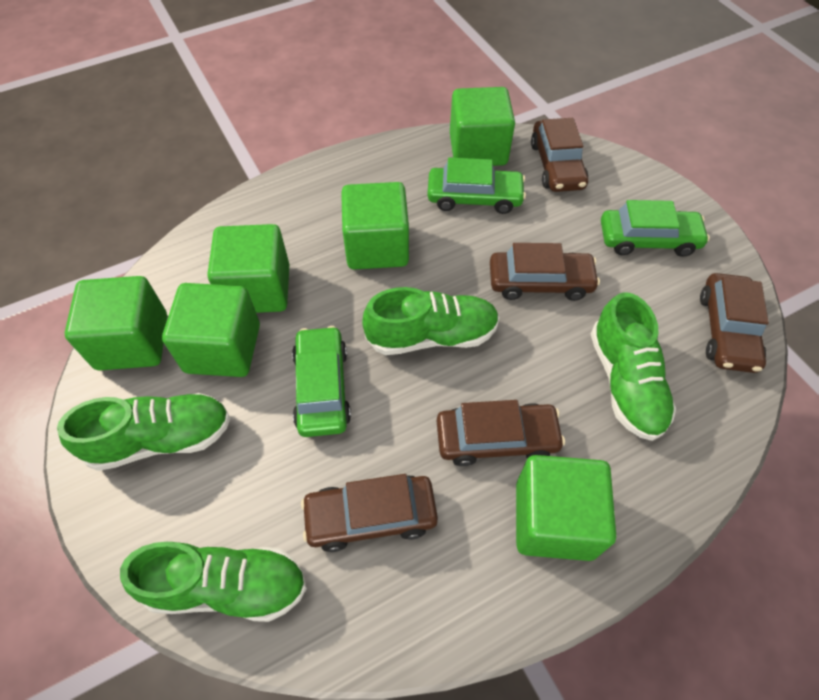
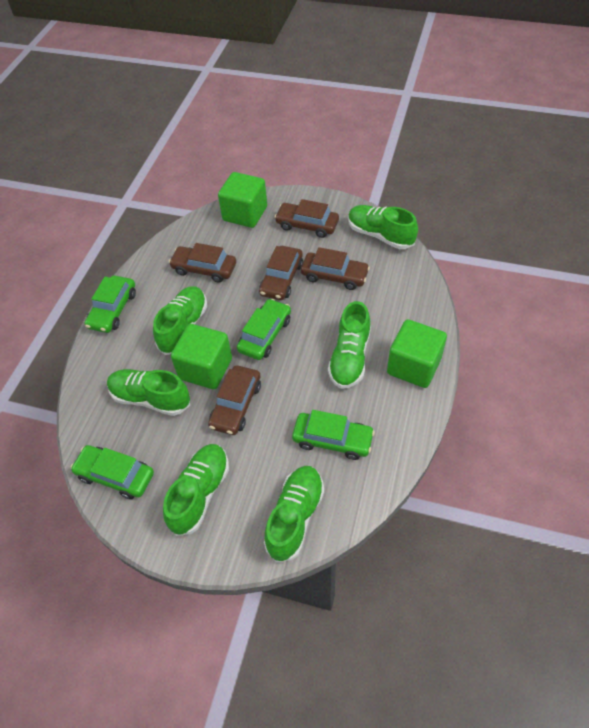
green car: 3 -> 4
green cube: 6 -> 3
green shoe: 4 -> 6

